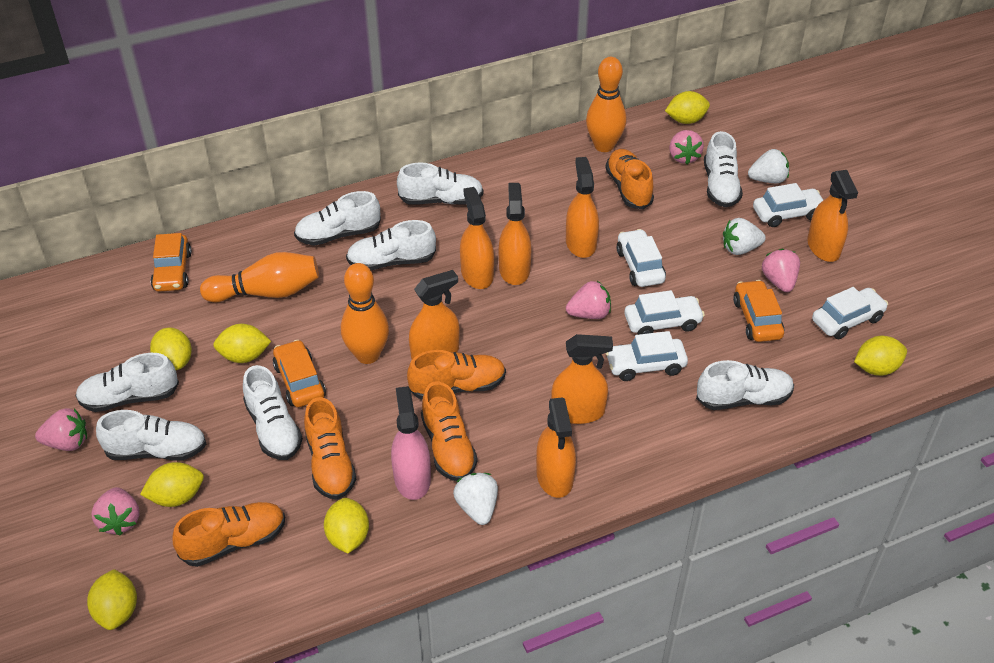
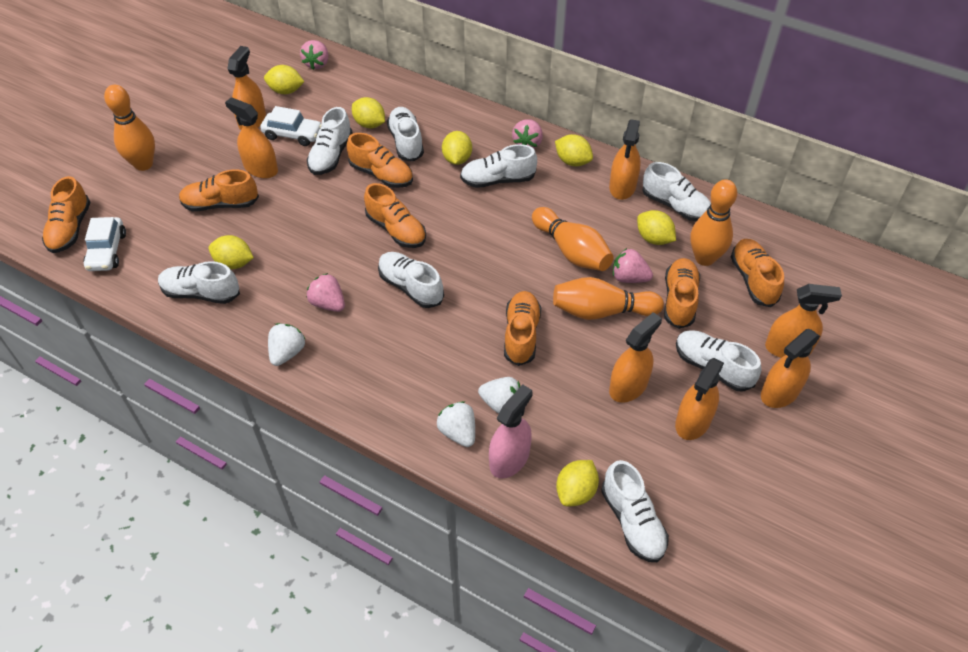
orange bowling pin: 3 -> 4
orange car: 3 -> 0
orange shoe: 5 -> 7
pink strawberry: 5 -> 4
white car: 5 -> 2

